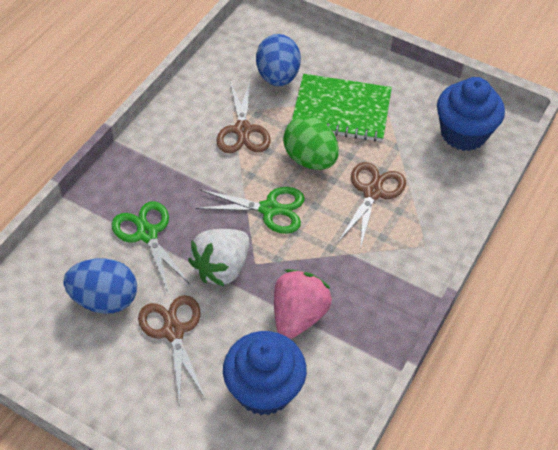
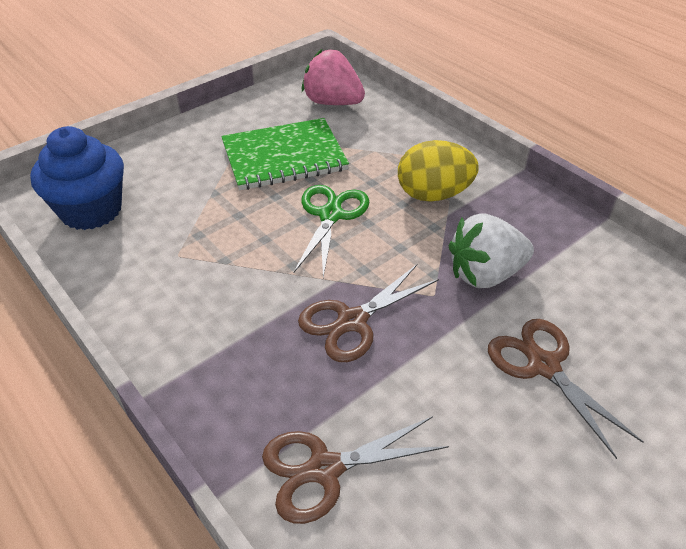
blue cupcake: 2 -> 1
blue egg: 2 -> 0
green egg: 1 -> 0
green scissors: 2 -> 1
yellow egg: 0 -> 1

